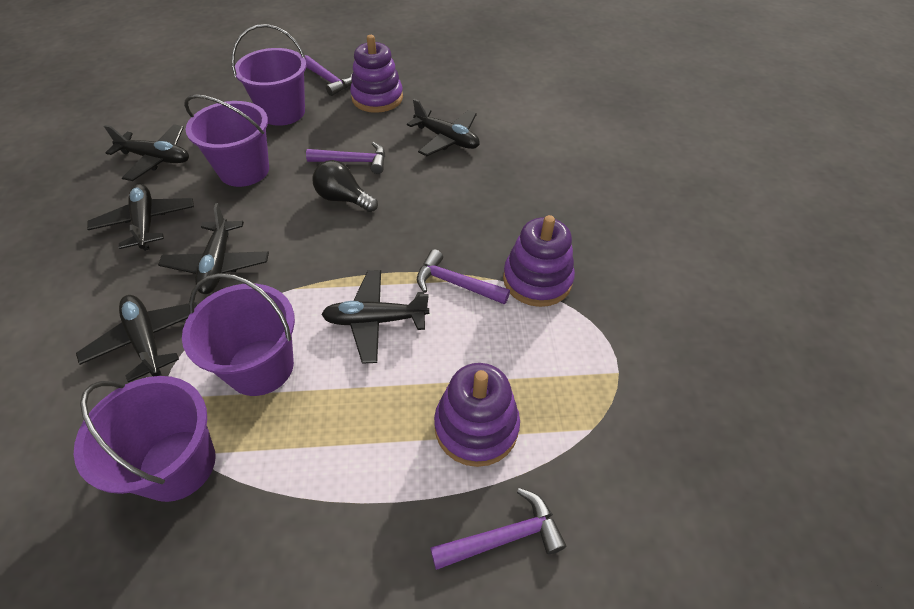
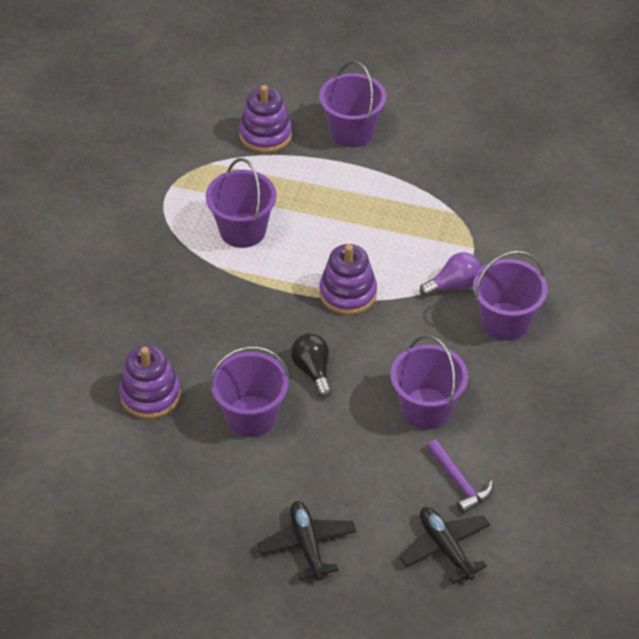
black plane: 6 -> 2
purple bucket: 4 -> 5
purple hammer: 4 -> 1
purple light bulb: 0 -> 1

